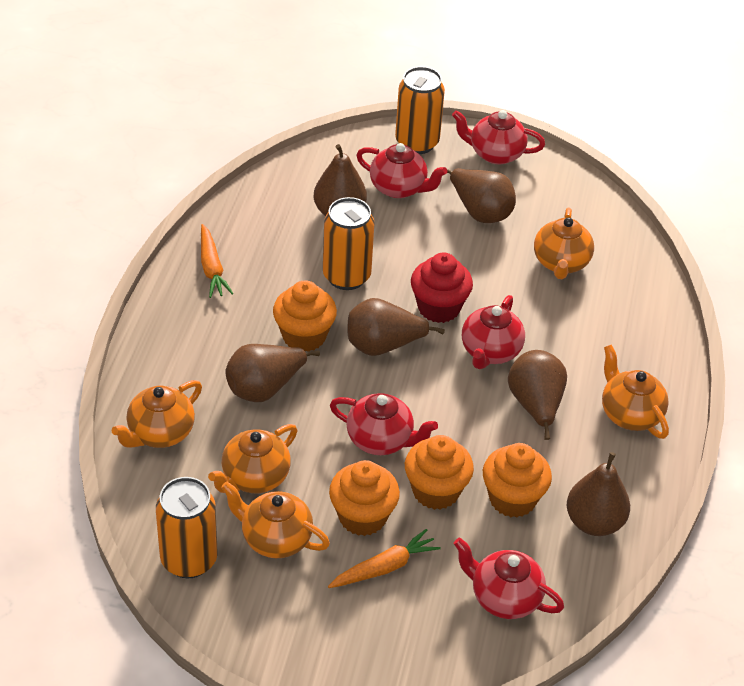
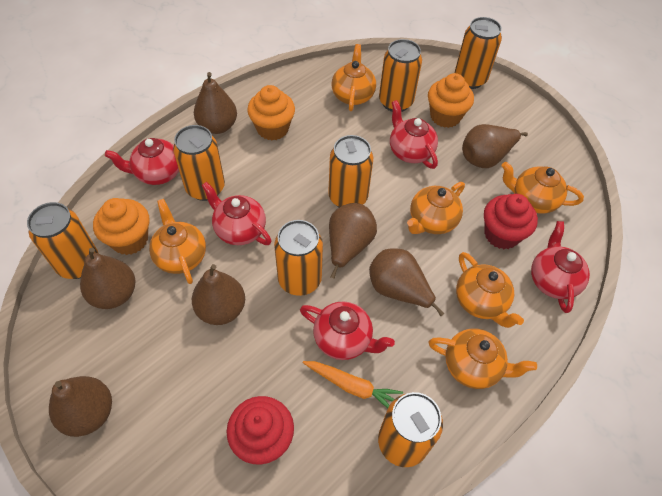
brown pear: 6 -> 7
orange can: 3 -> 7
orange carrot: 2 -> 1
orange cupcake: 4 -> 3
orange teapot: 5 -> 6
red cupcake: 1 -> 2

